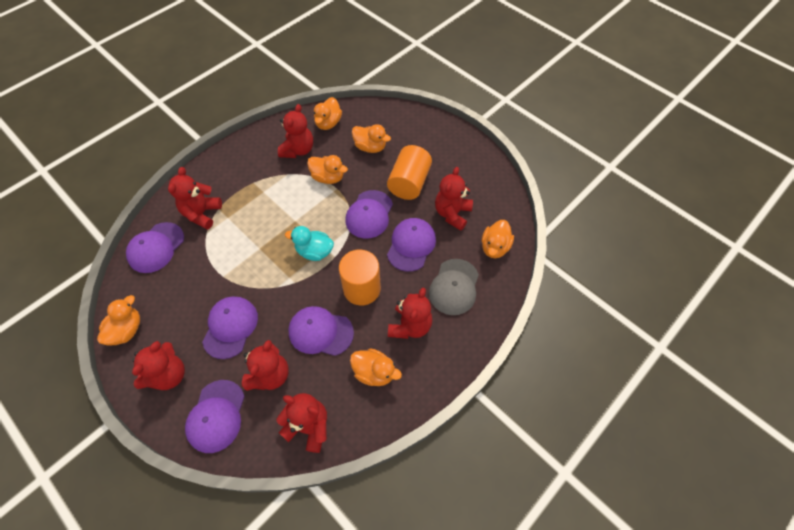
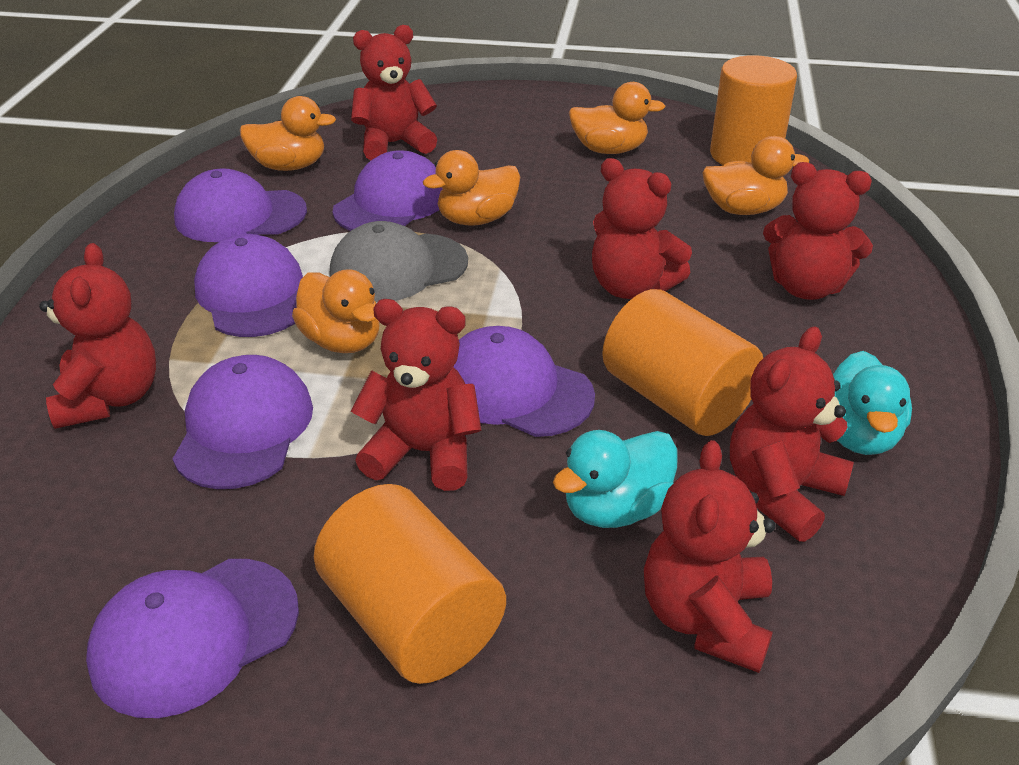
orange cylinder: 2 -> 3
orange duck: 6 -> 5
turquoise duck: 1 -> 2

